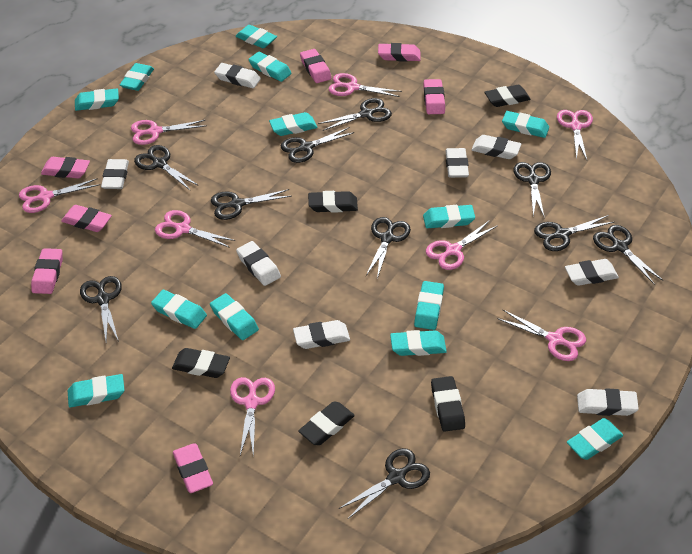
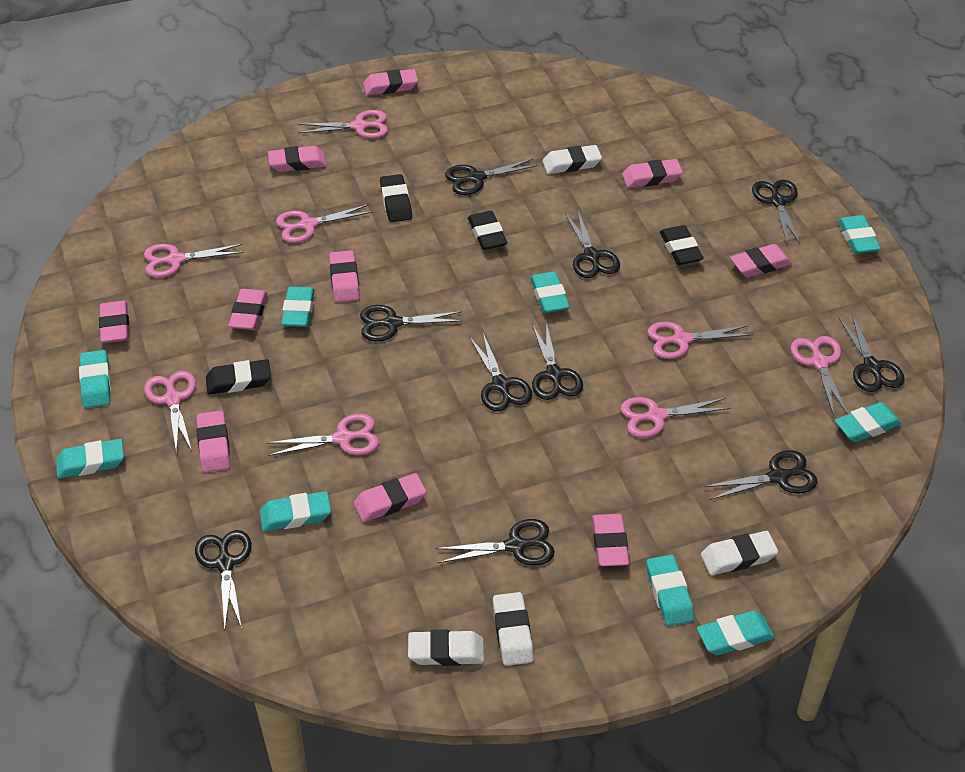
black eraser: 5 -> 4
pink eraser: 7 -> 10
turquoise eraser: 13 -> 9
white eraser: 8 -> 4

